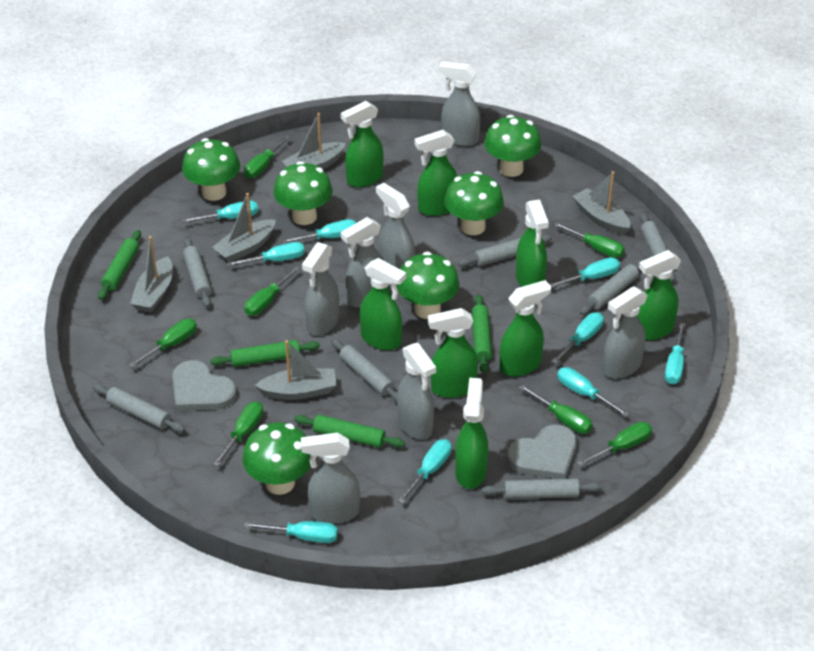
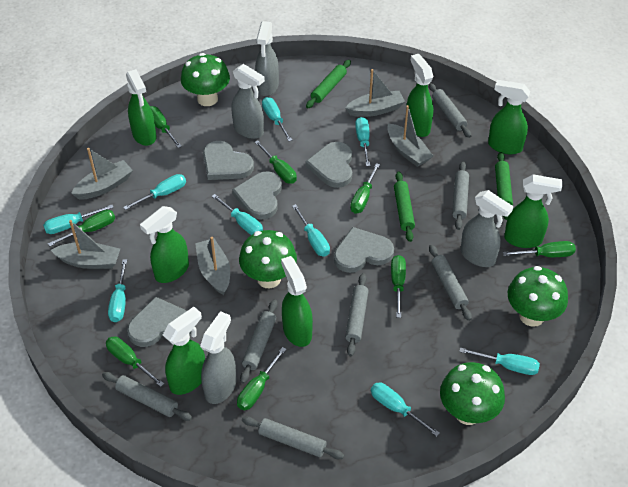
green mushroom: 6 -> 4
green rolling pin: 4 -> 3
green screwdriver: 7 -> 8
green spray bottle: 8 -> 7
grey heart: 2 -> 5
grey spray bottle: 7 -> 4

